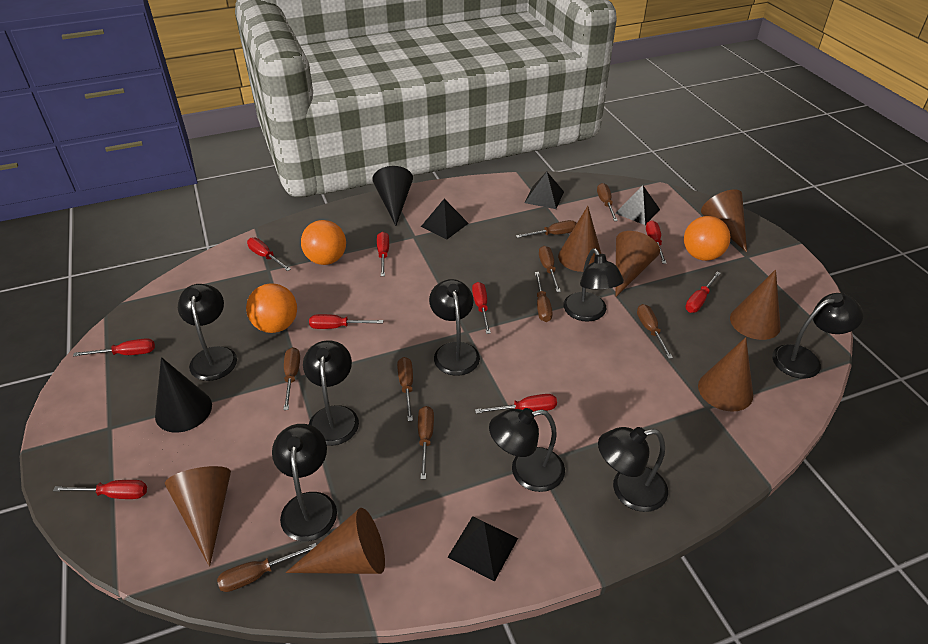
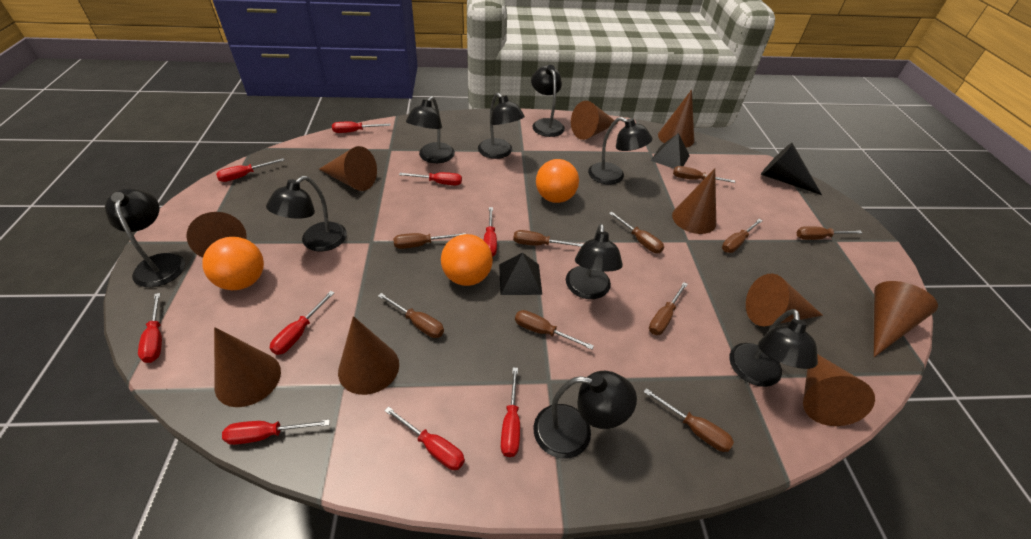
black cone: 2 -> 1
black lamp: 8 -> 9
black pyramid: 4 -> 2
brown cone: 7 -> 10
brown screwdriver: 9 -> 10

